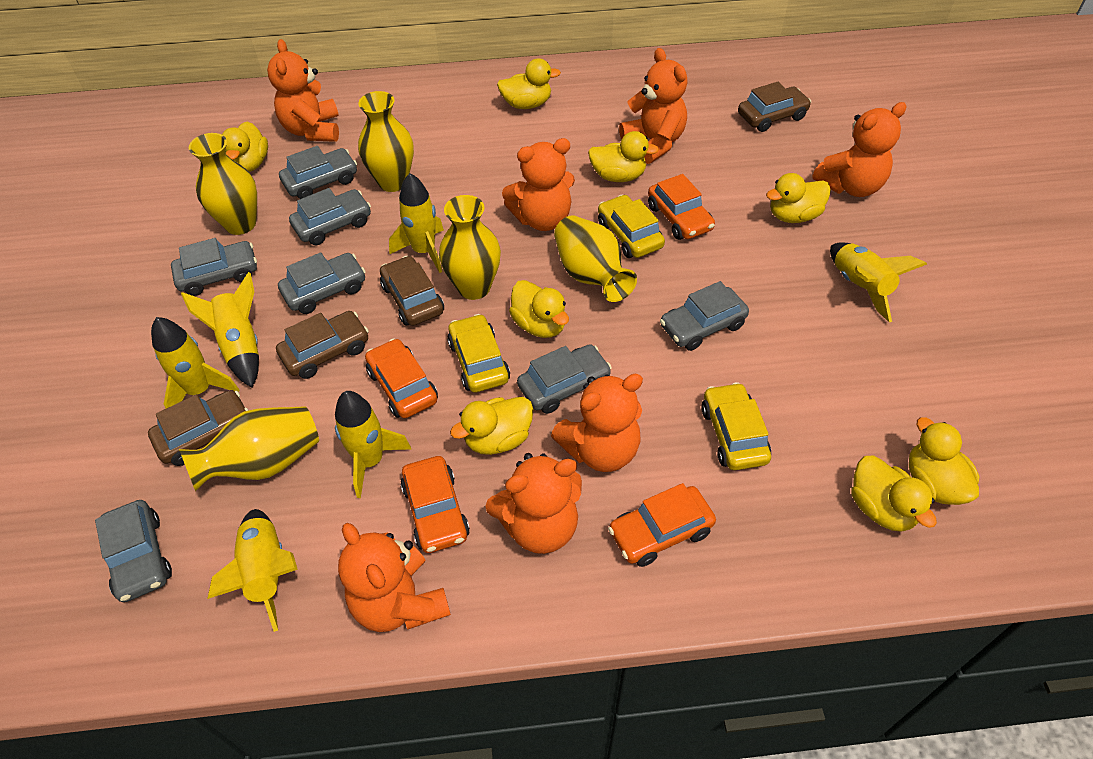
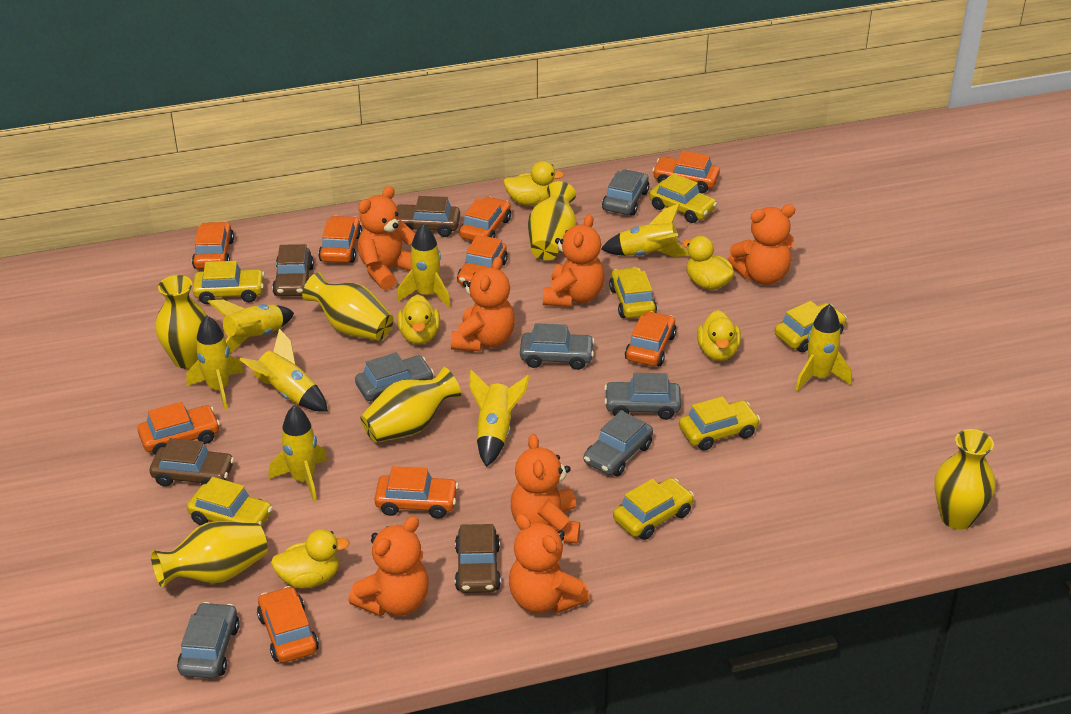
grey car: 7 -> 6
orange car: 4 -> 9
yellow car: 3 -> 7
yellow duck: 8 -> 5
yellow rocket: 6 -> 8
yellow vase: 5 -> 6

